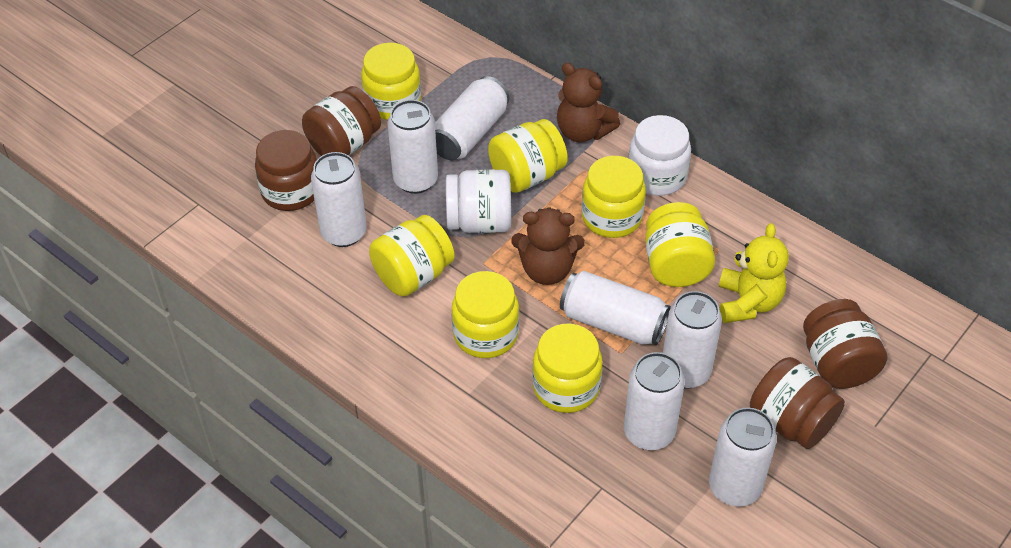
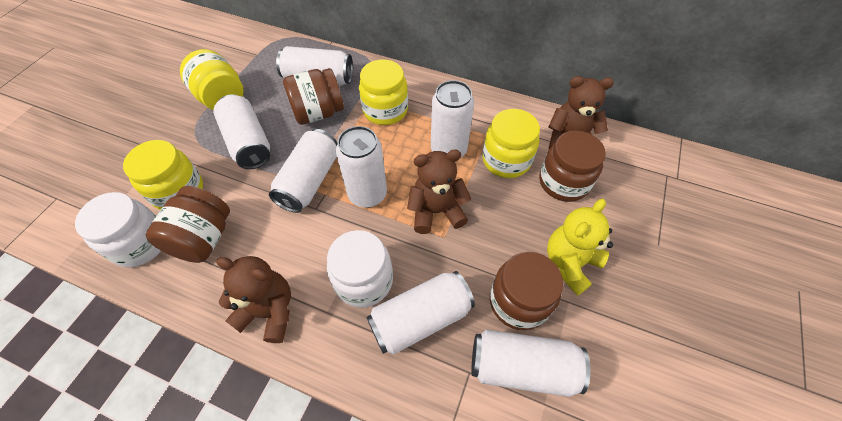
brown teddy bear: 2 -> 3
yellow jar: 7 -> 4

